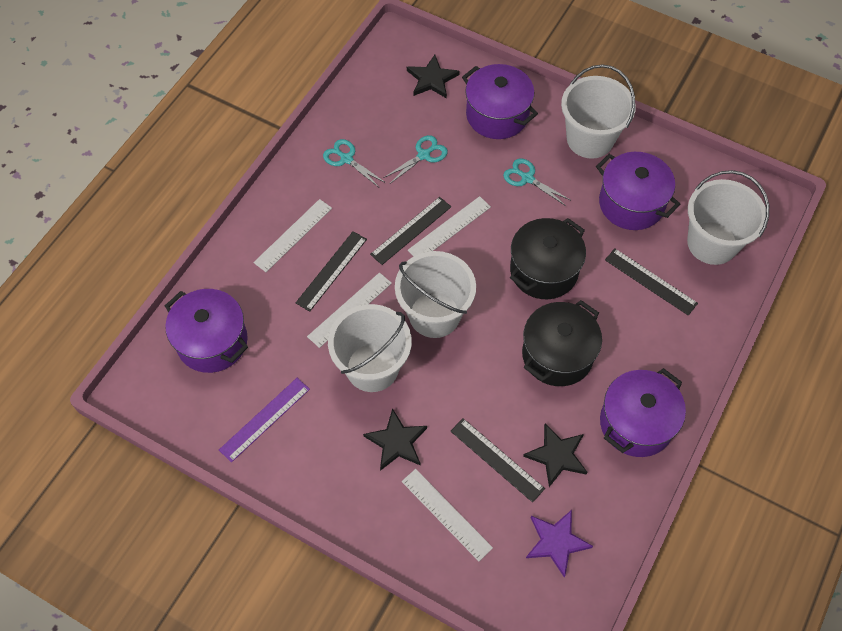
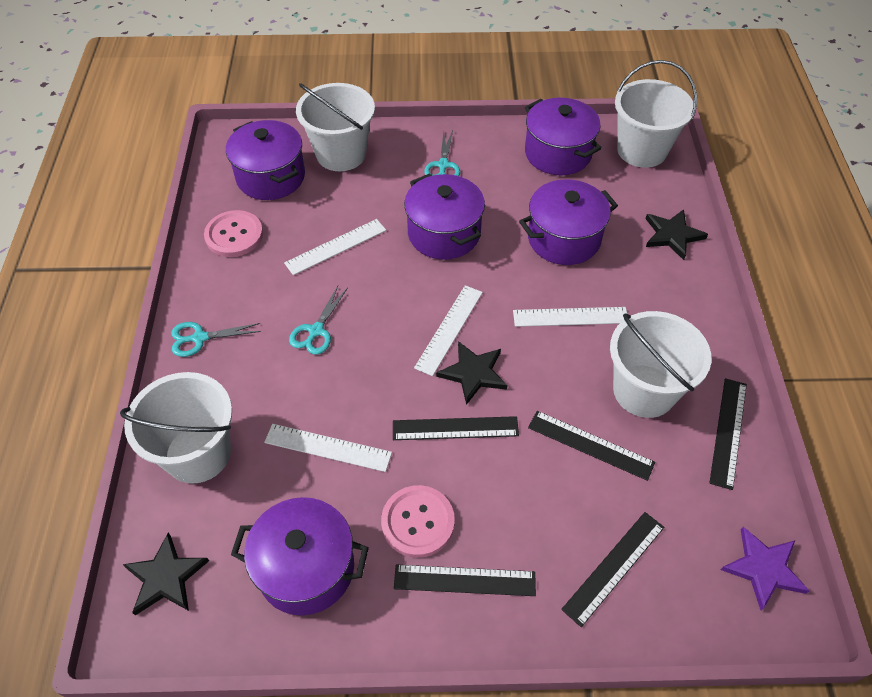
black pot: 2 -> 0
black ruler: 4 -> 5
pink button: 0 -> 2
purple pot: 4 -> 5
purple ruler: 1 -> 0

